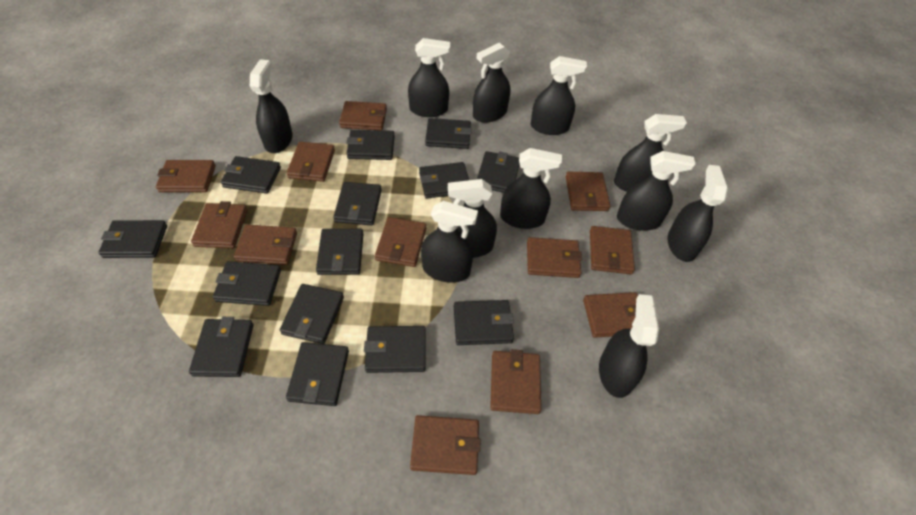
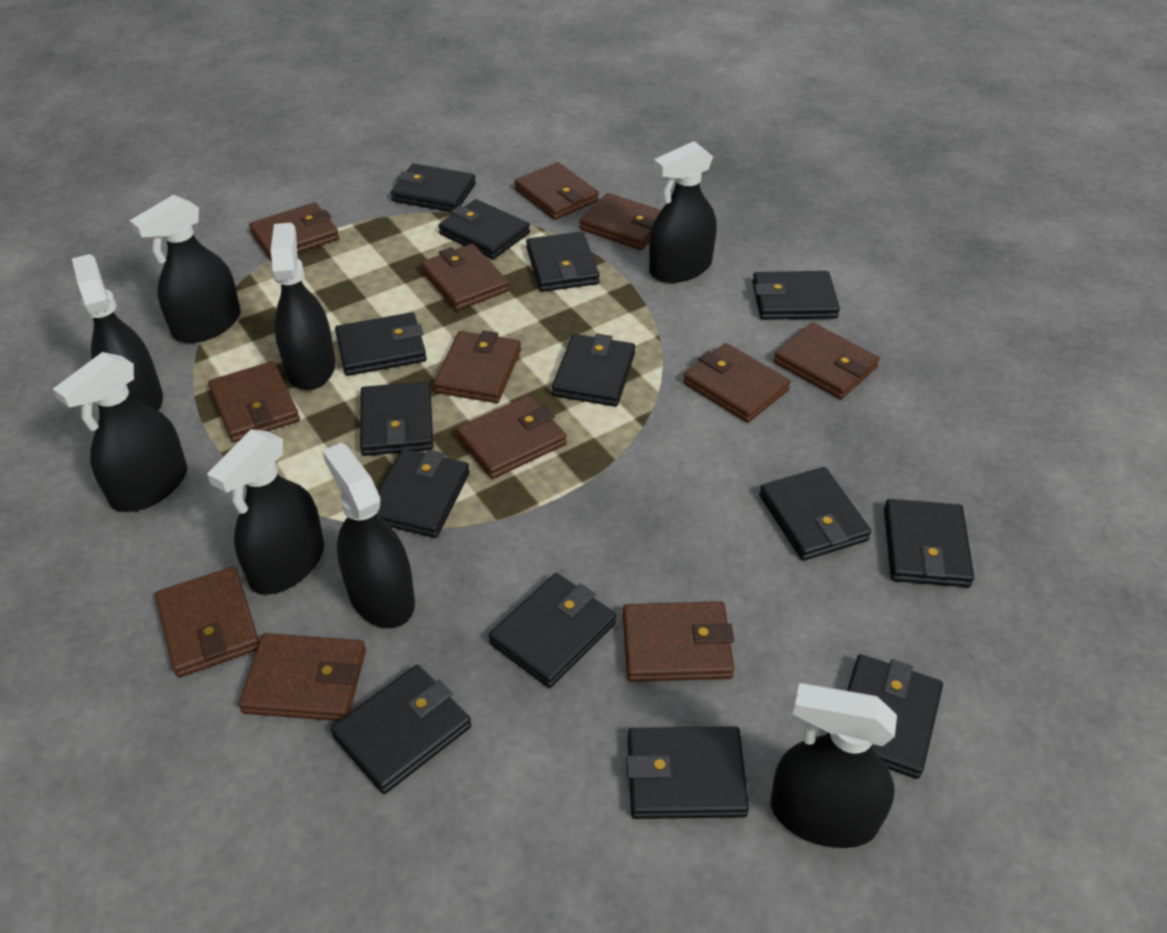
black spray bottle: 11 -> 8

